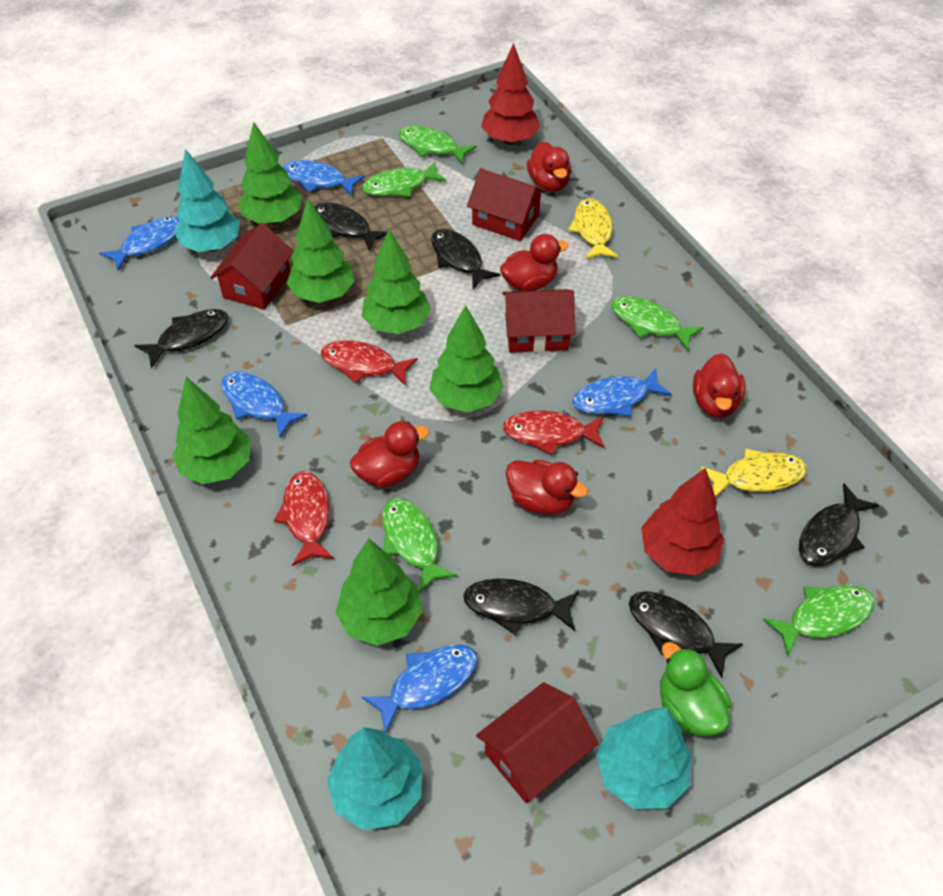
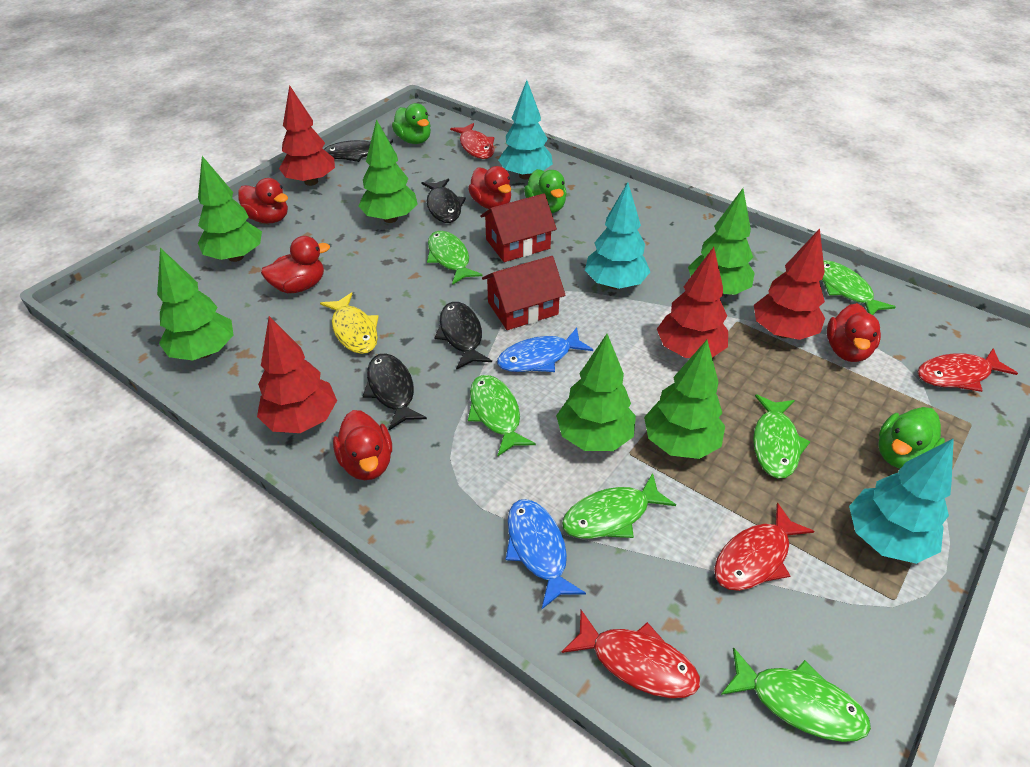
black fish: 6 -> 4
blue fish: 5 -> 2
green duck: 1 -> 3
green fish: 5 -> 6
red fish: 3 -> 4
red house: 4 -> 2
red tree: 2 -> 4
yellow fish: 2 -> 1

